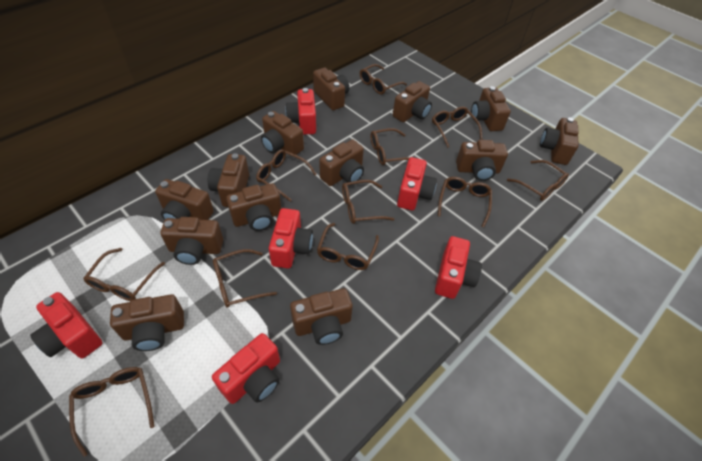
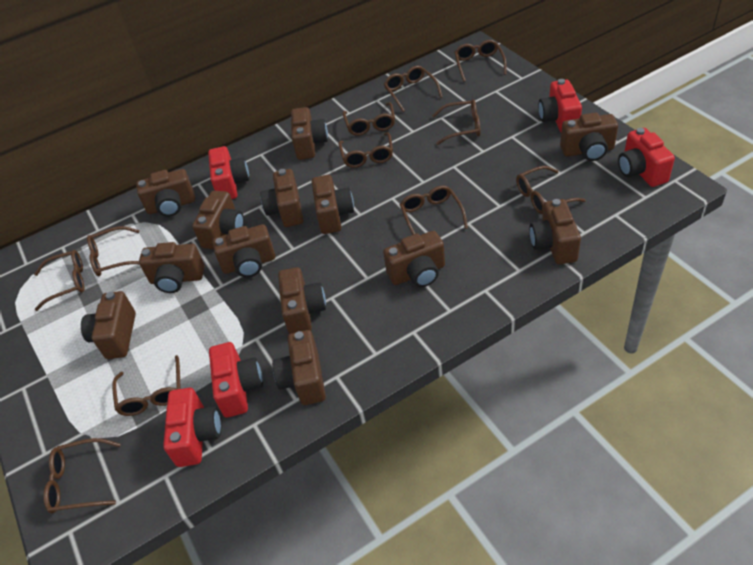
red camera: 6 -> 5

